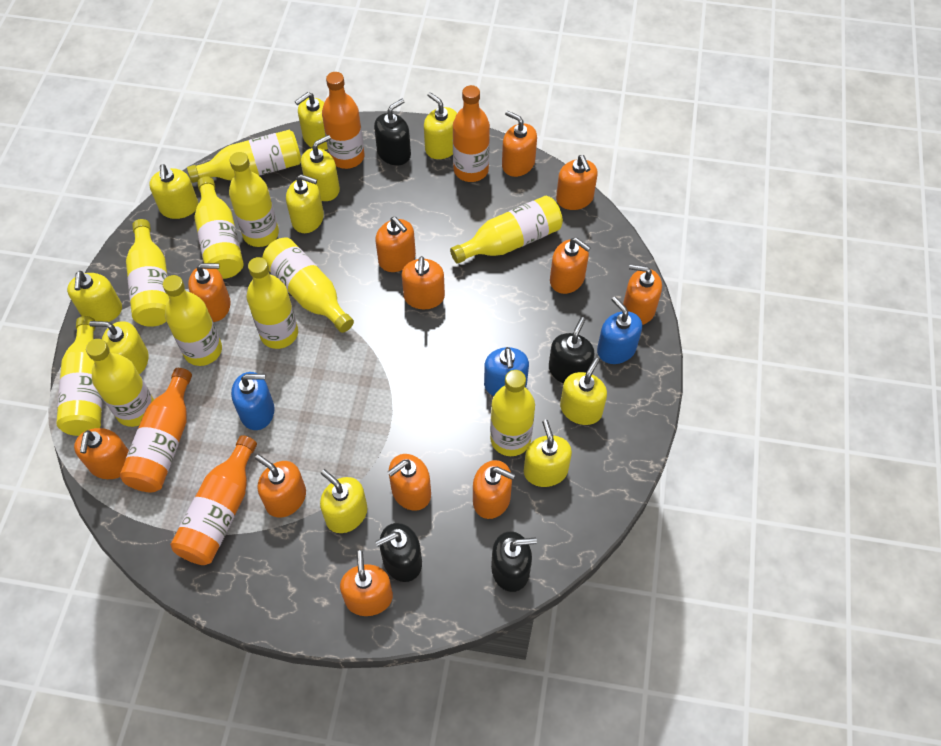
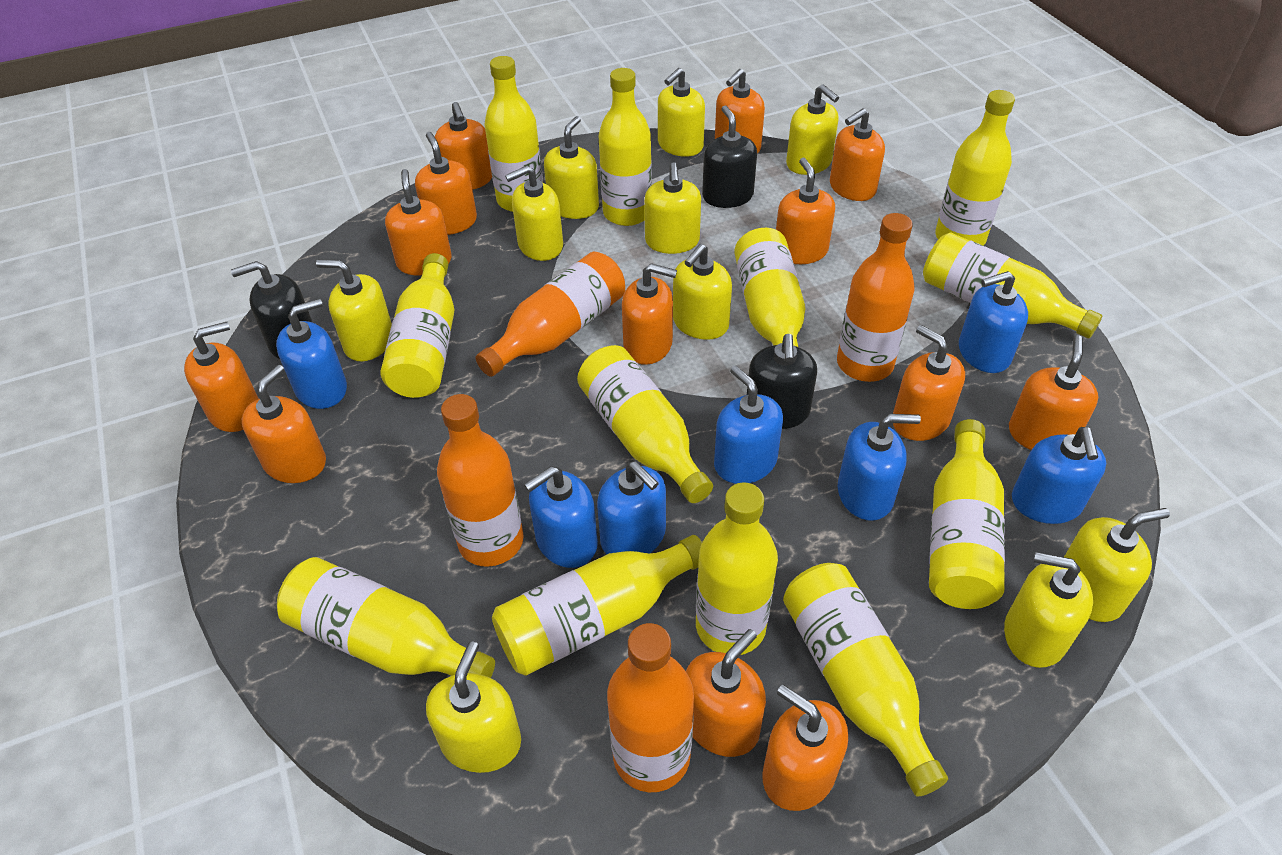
black soap dispenser: 4 -> 3
blue soap dispenser: 3 -> 7
orange soap dispenser: 12 -> 13
yellow bottle: 11 -> 12

